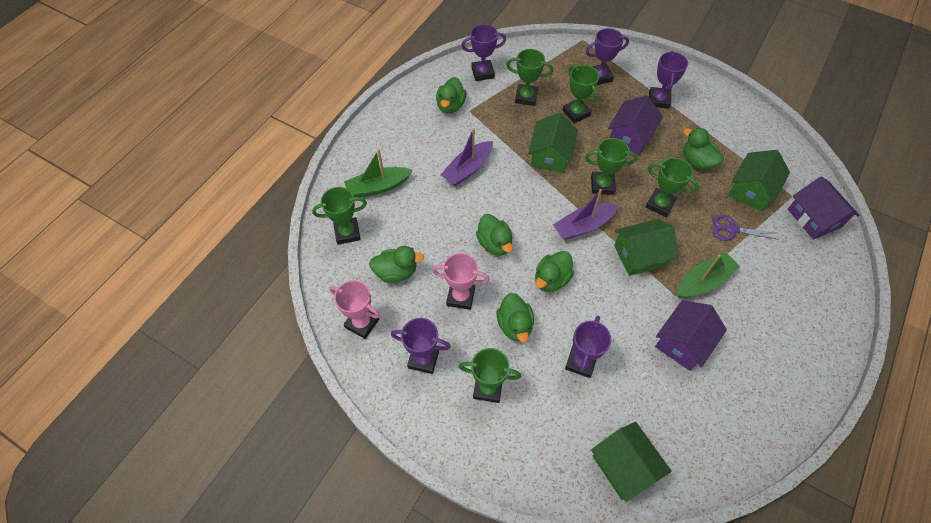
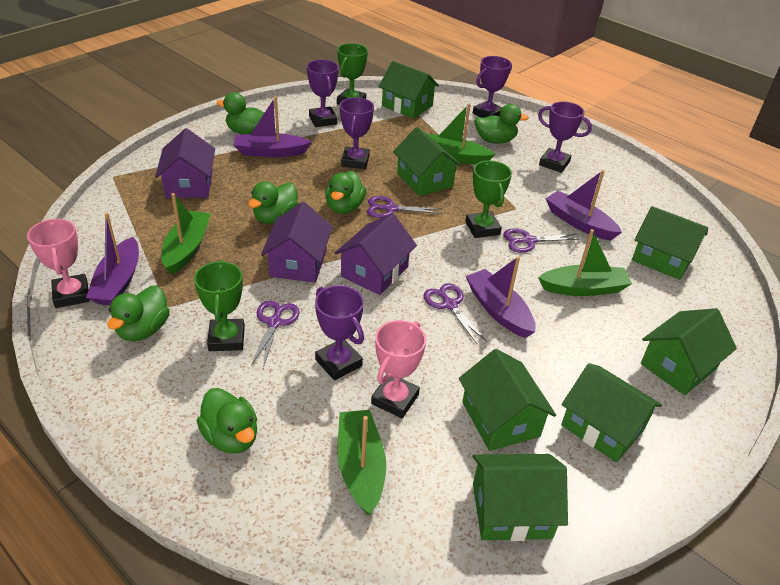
green boat: 2 -> 4
green house: 4 -> 7
green trophy: 6 -> 3
purple boat: 2 -> 4
purple scissors: 1 -> 4

